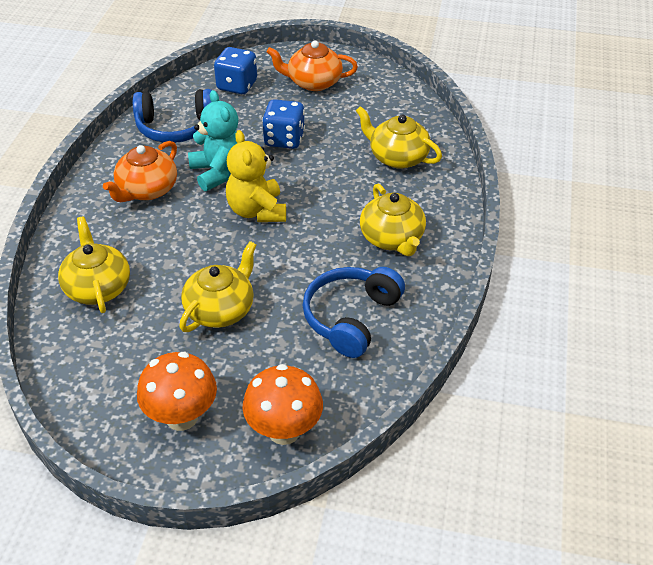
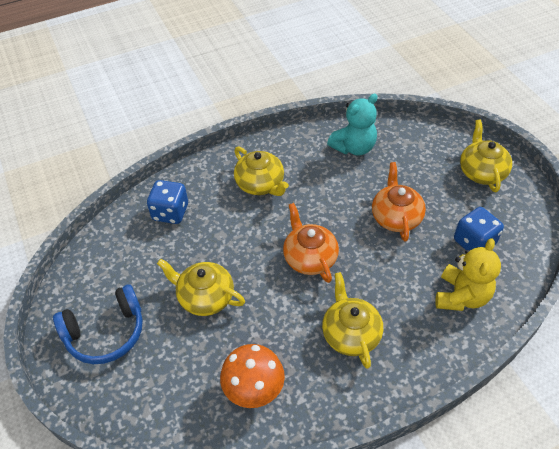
blue headphones: 2 -> 1
orange mushroom: 2 -> 1

